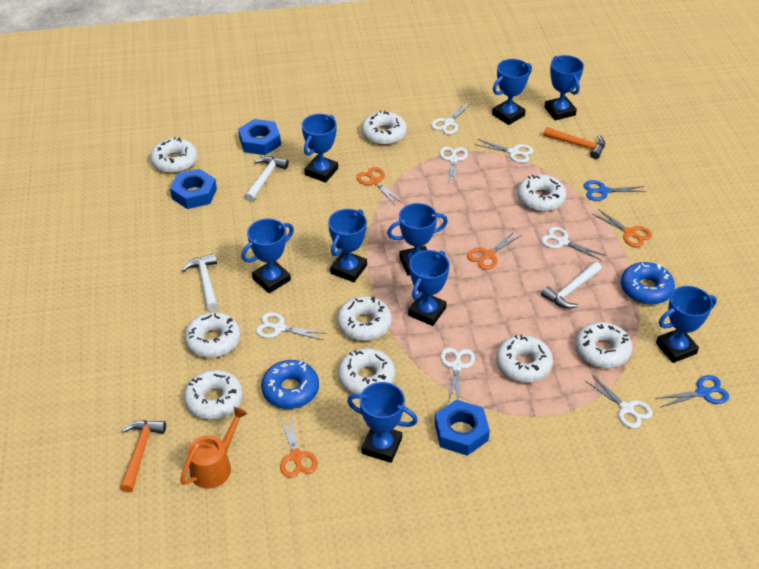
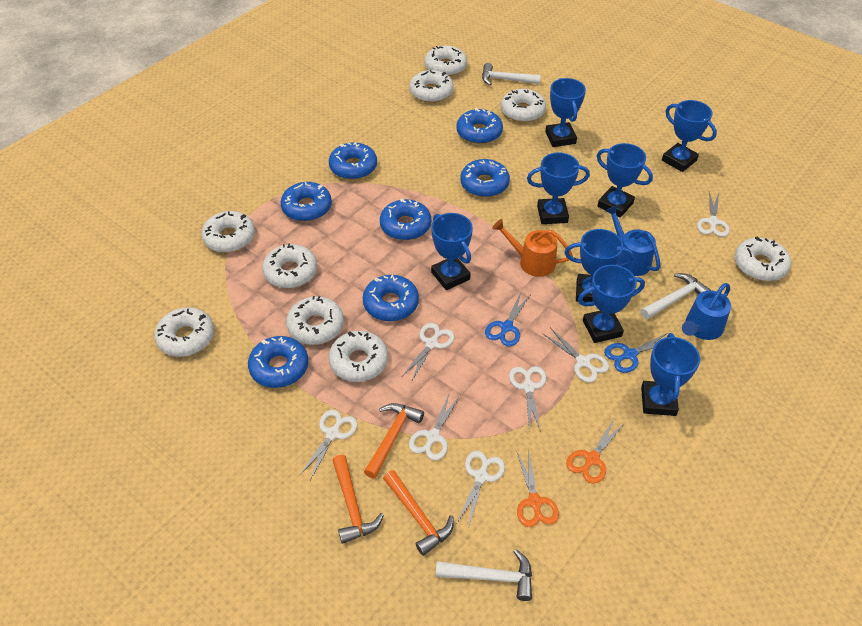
blue donut: 2 -> 7
blue nut: 3 -> 0
blue trophy: 9 -> 8
blue watering can: 0 -> 2
orange hammer: 2 -> 3
orange scissors: 4 -> 2

